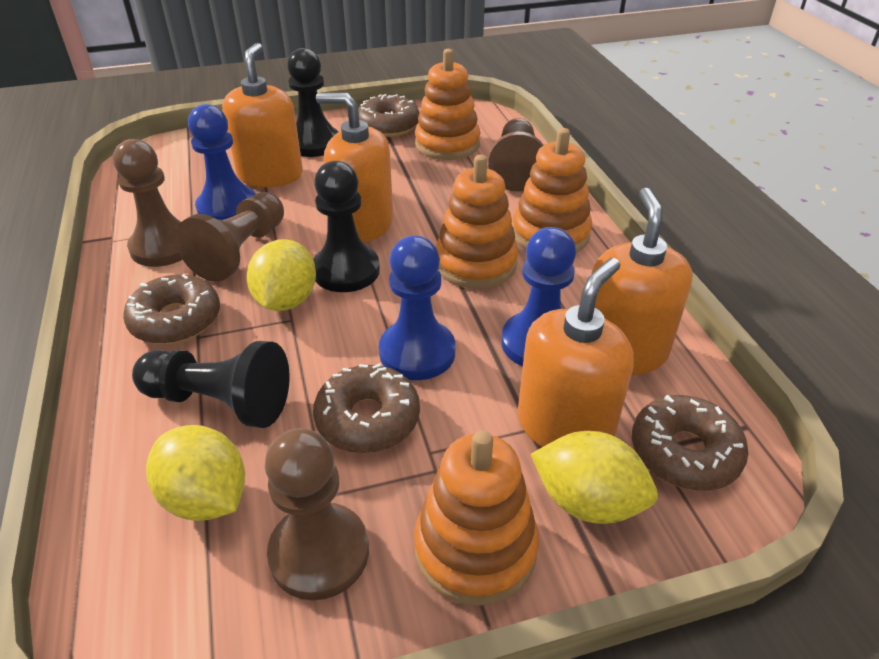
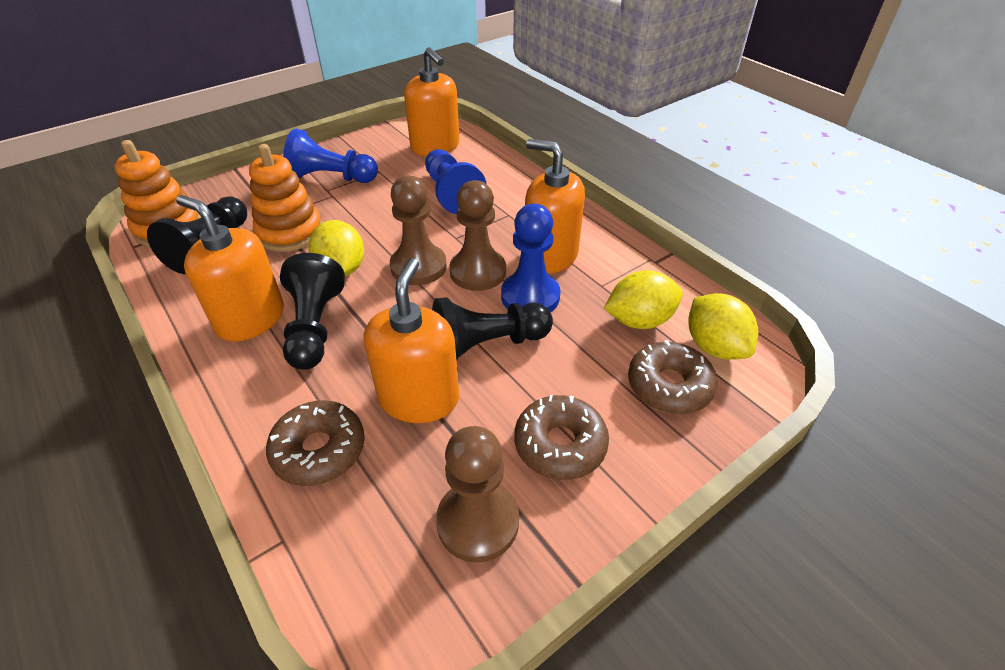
brown donut: 4 -> 3
brown pawn: 4 -> 3
orange stacking toy: 4 -> 2

